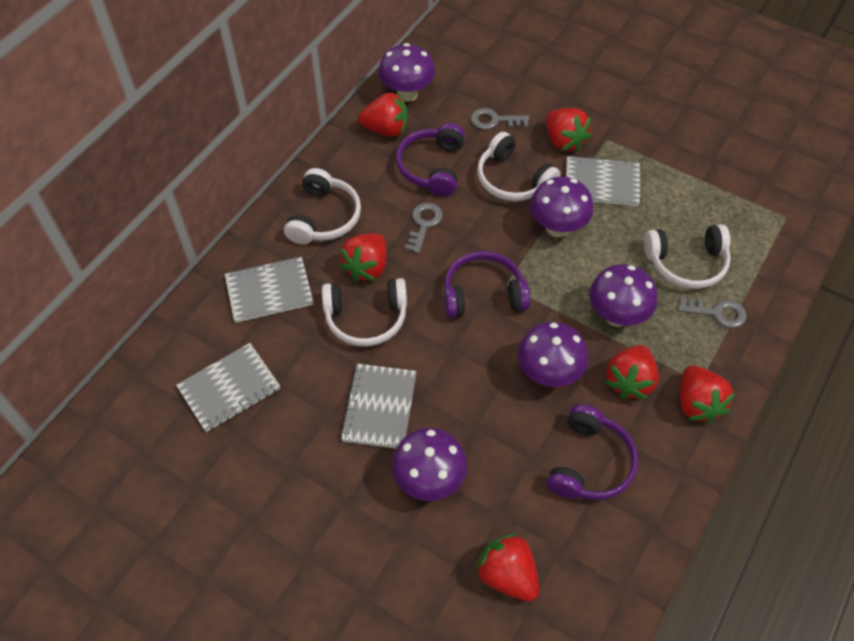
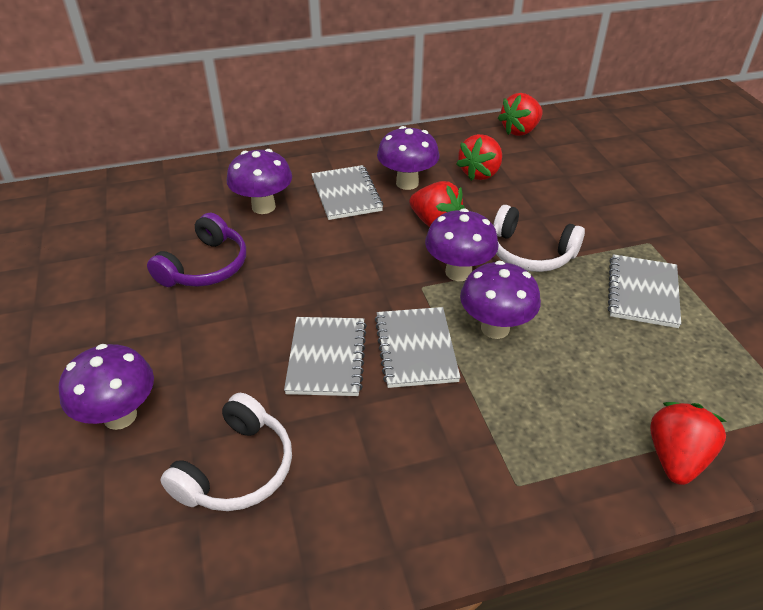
grey key: 3 -> 0
purple headphones: 3 -> 1
red strawberry: 6 -> 4
white headphones: 4 -> 2

